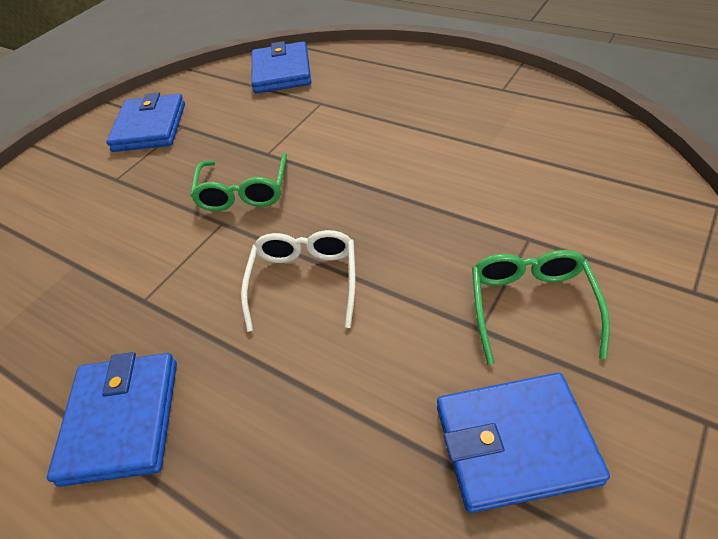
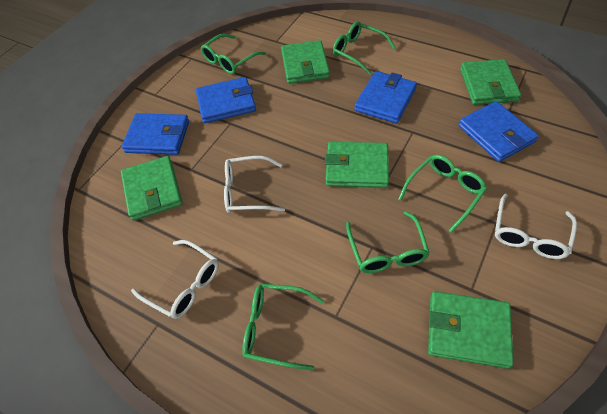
green glasses: 2 -> 5
green wallet: 0 -> 5
white glasses: 1 -> 3

